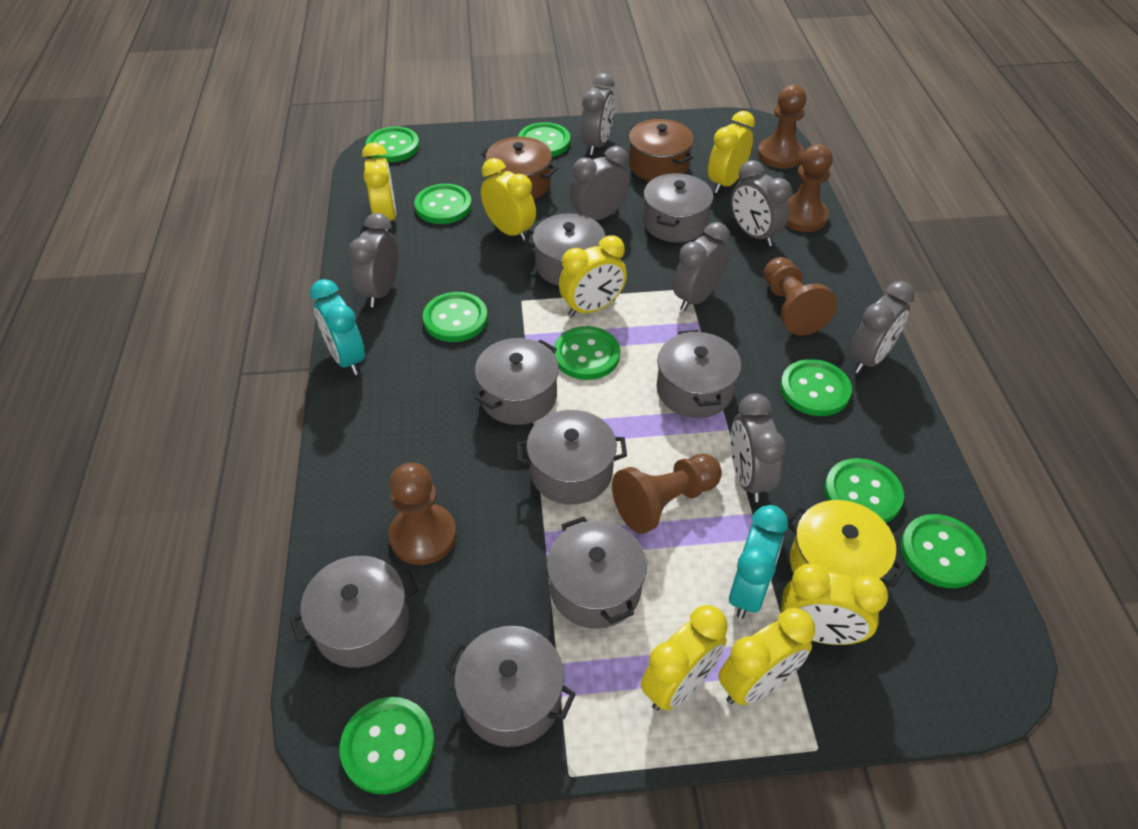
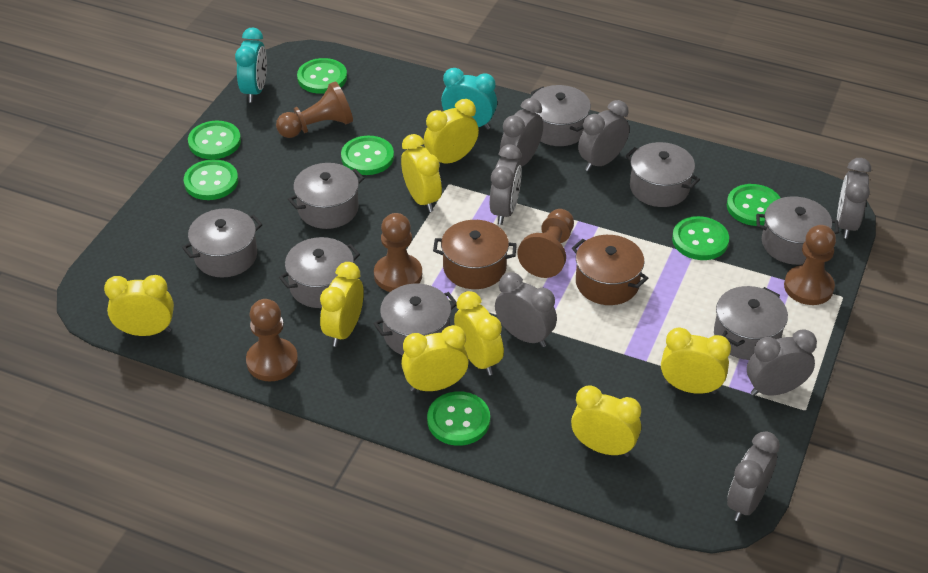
green button: 9 -> 7
yellow clock: 7 -> 8
yellow pot: 1 -> 0

